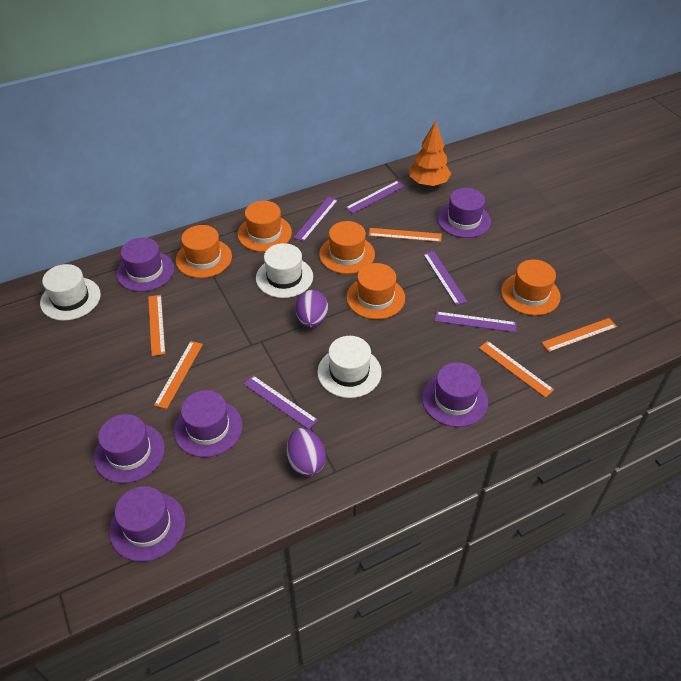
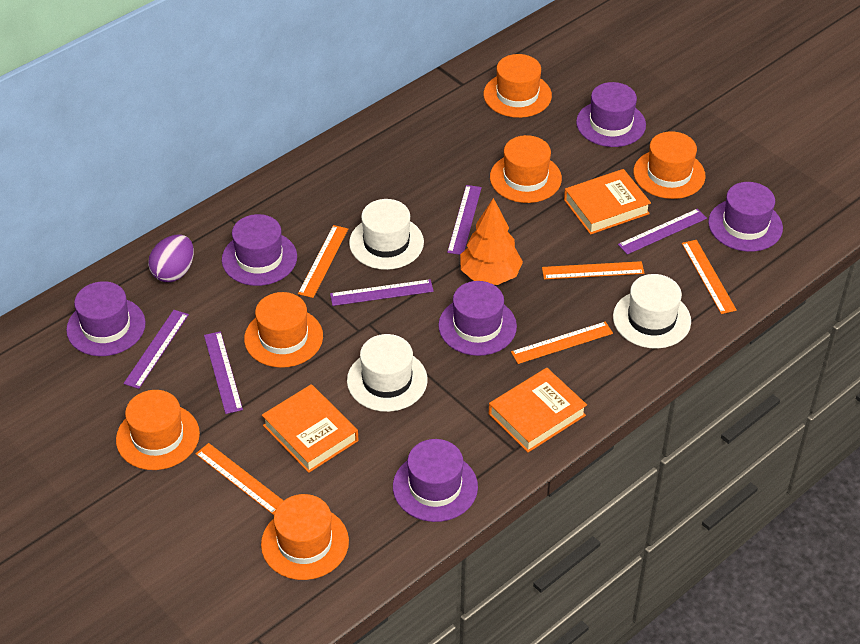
orange book: 0 -> 3
orange hat: 5 -> 6
purple egg: 2 -> 1

